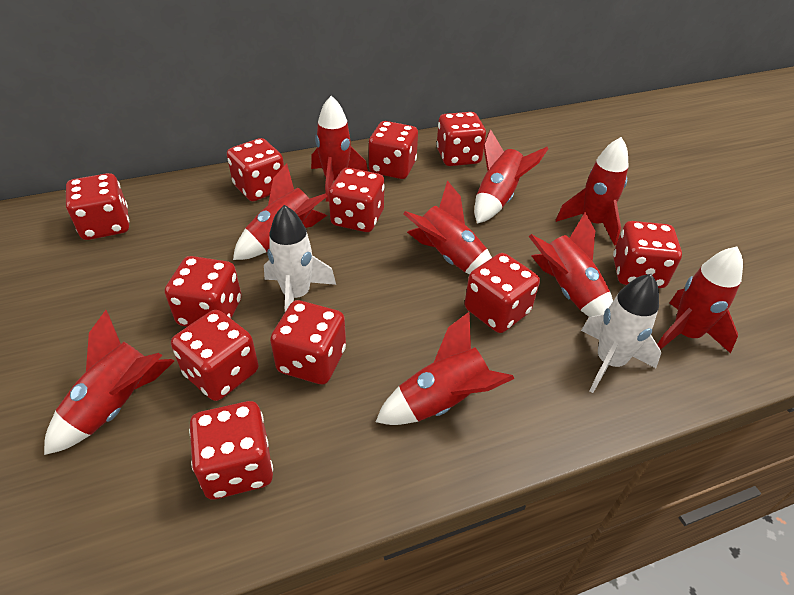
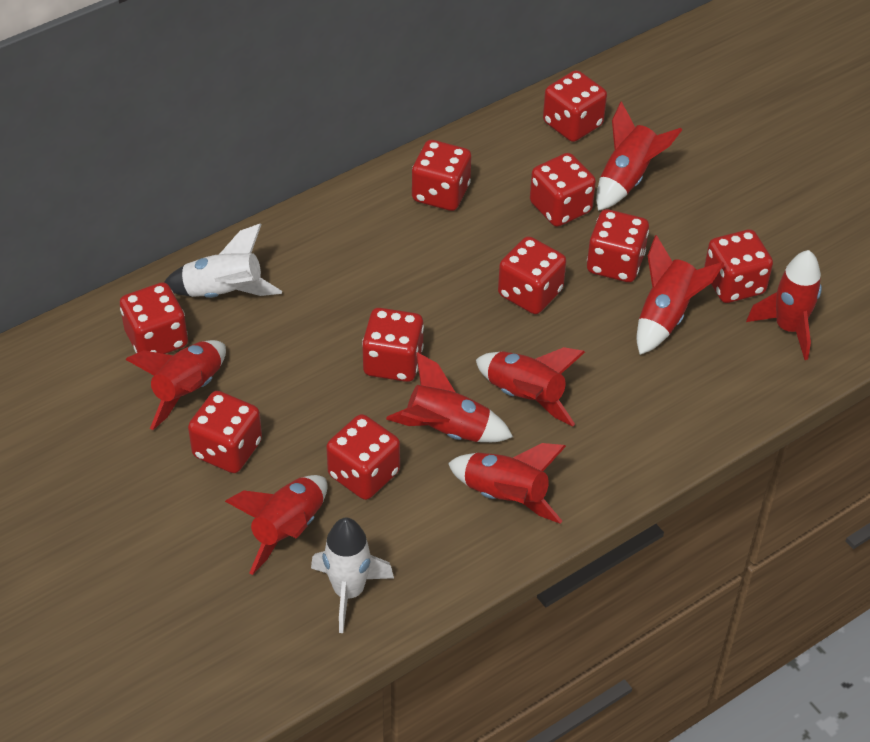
red dice: 11 -> 10
red rocket: 9 -> 8

